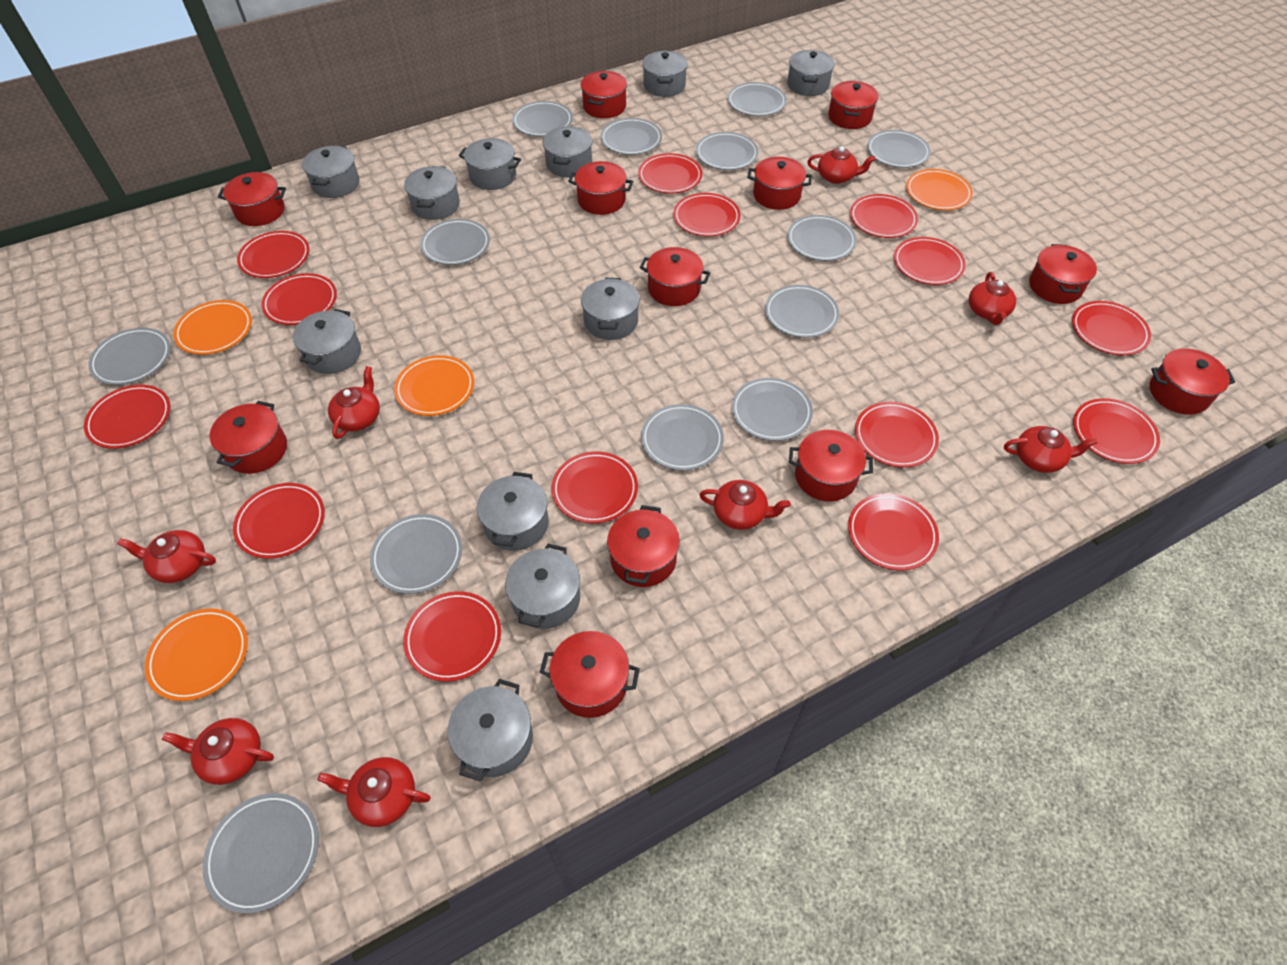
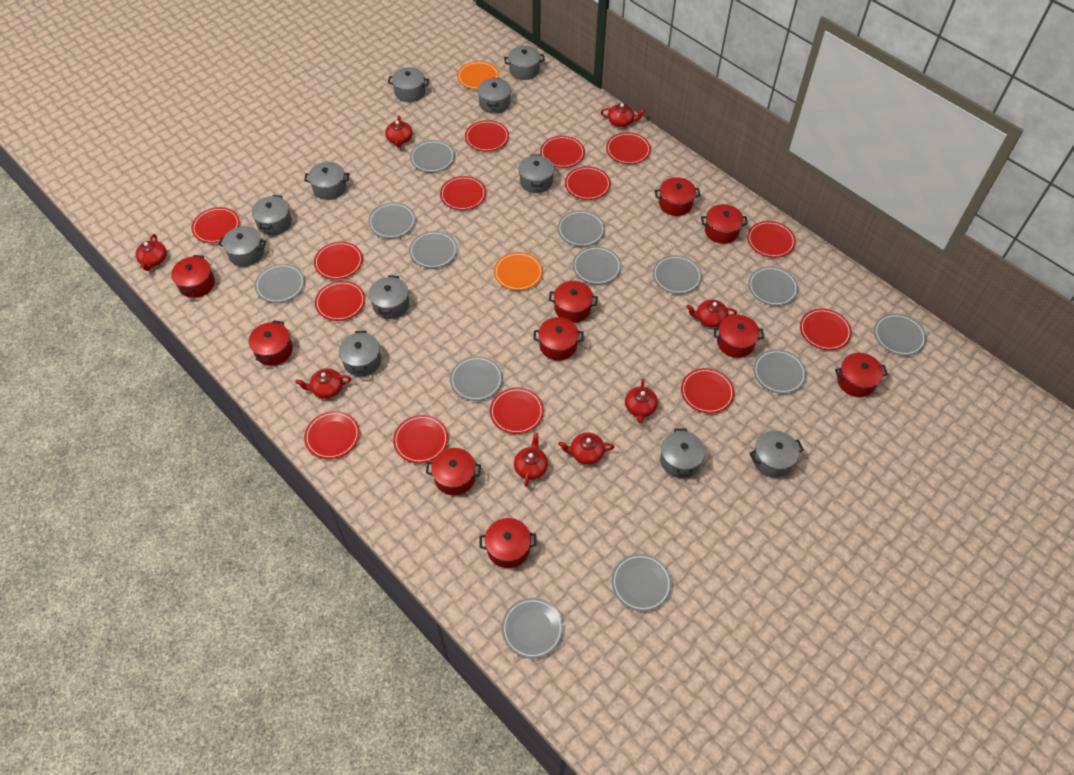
orange plate: 4 -> 2
red pot: 12 -> 10

